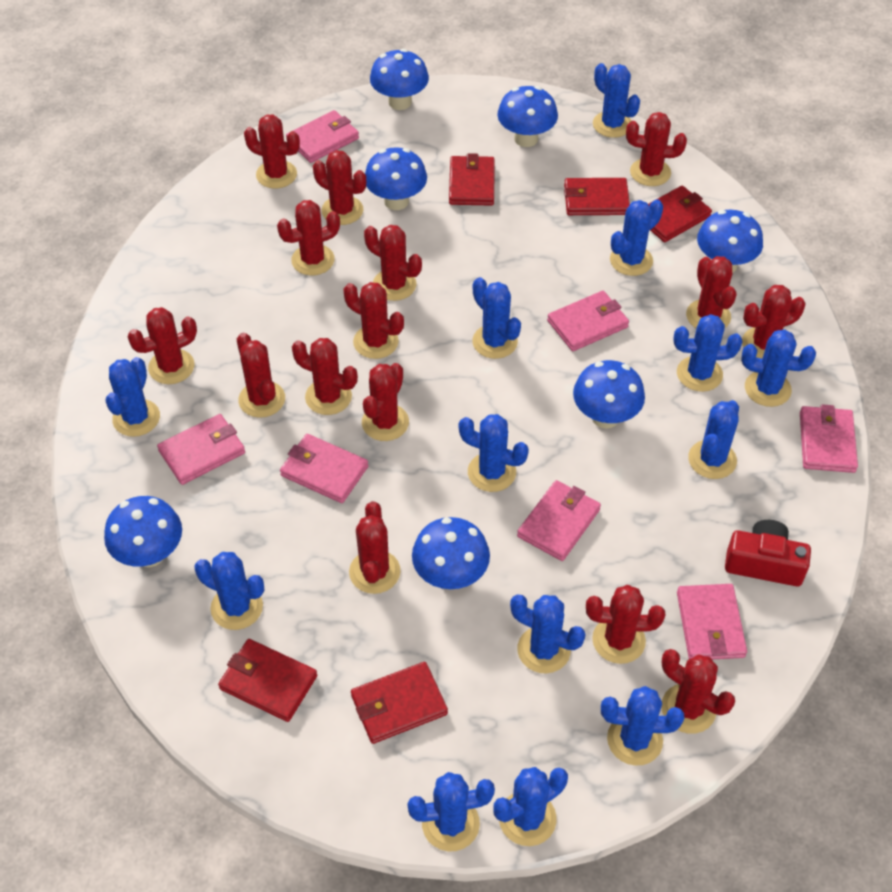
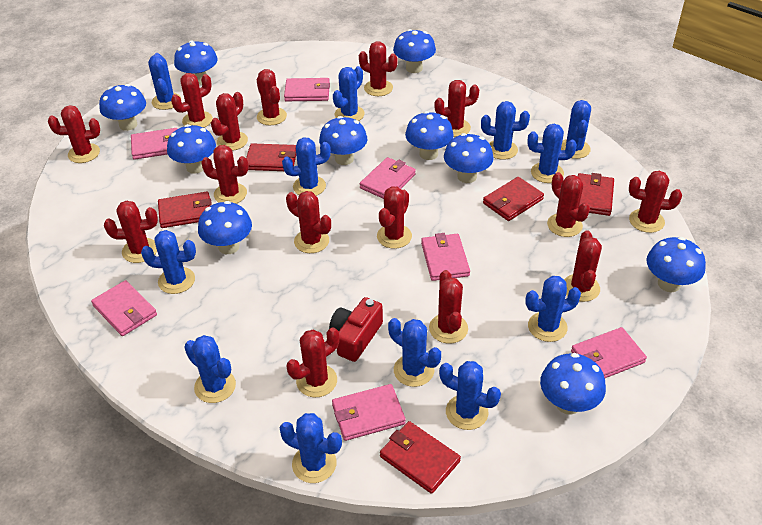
blue cactus: 13 -> 12
blue mushroom: 7 -> 10

